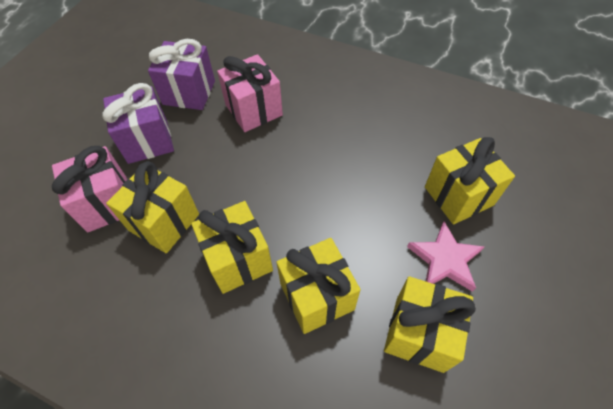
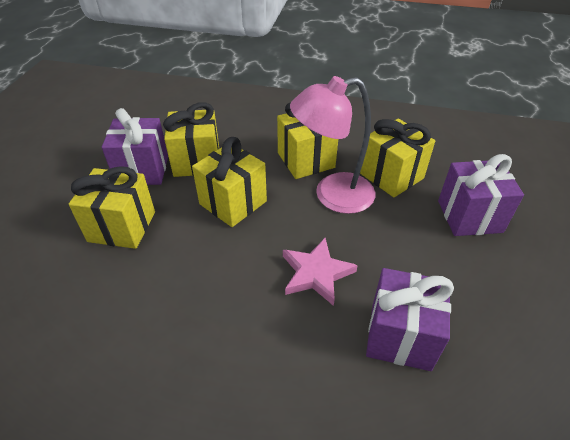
pink gift: 2 -> 0
pink lamp: 0 -> 1
purple gift: 2 -> 3

